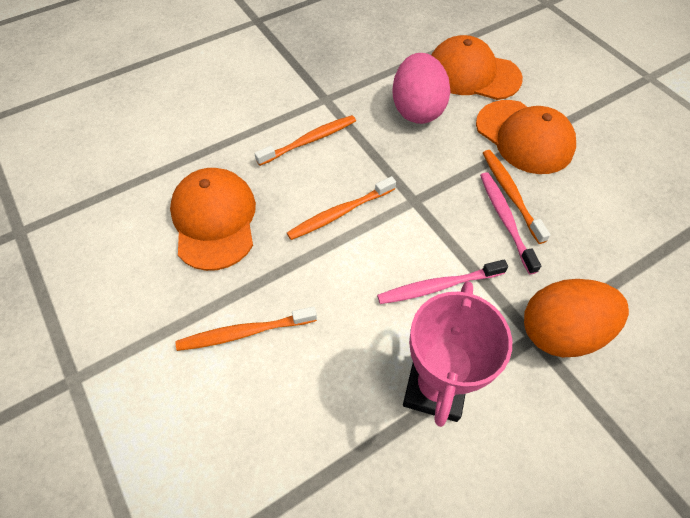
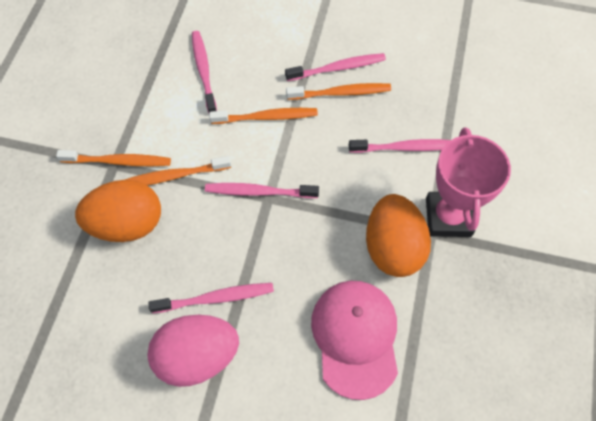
orange cap: 3 -> 0
orange egg: 1 -> 2
pink cap: 0 -> 1
pink toothbrush: 2 -> 5

